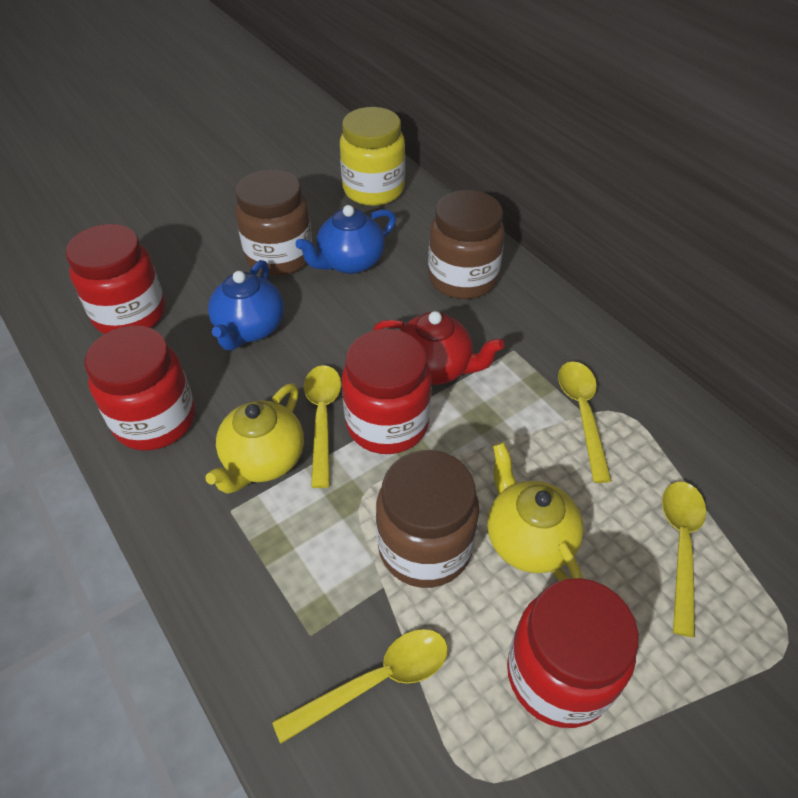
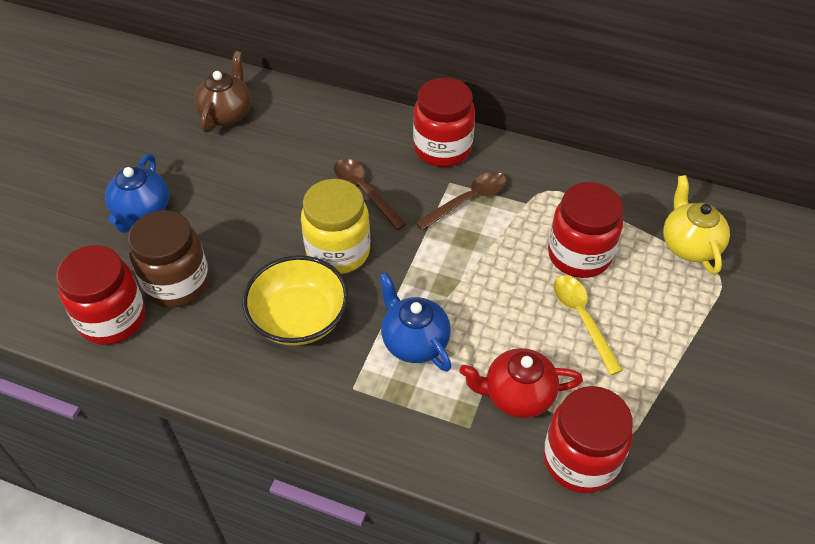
brown jar: 3 -> 1
brown spoon: 0 -> 2
brown teapot: 0 -> 1
yellow bowl: 0 -> 1
yellow spoon: 4 -> 1
yellow teapot: 2 -> 1

